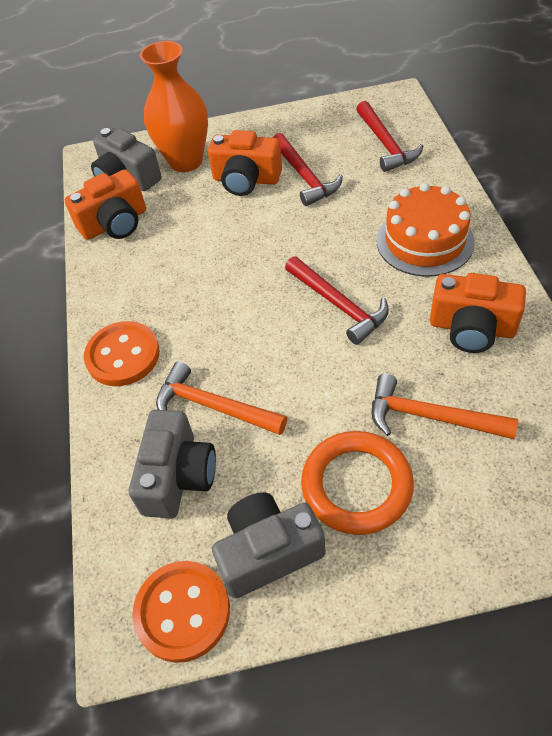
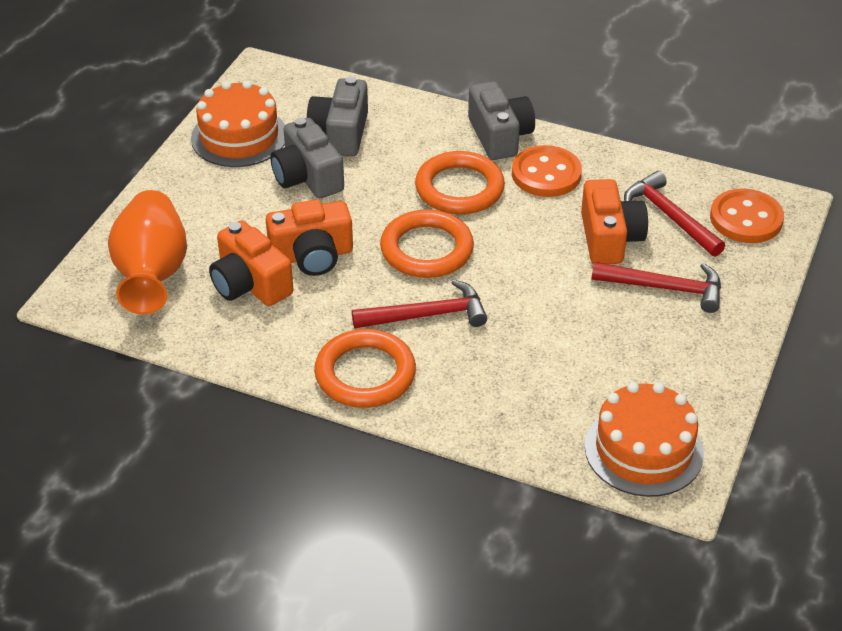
orange cake: 1 -> 2
orange hammer: 2 -> 0
orange ring: 1 -> 3

